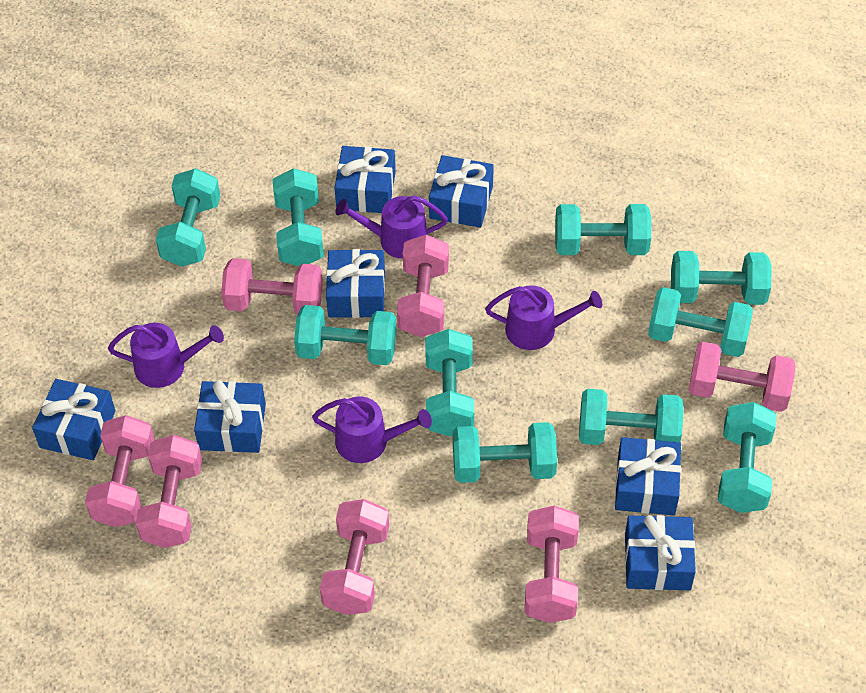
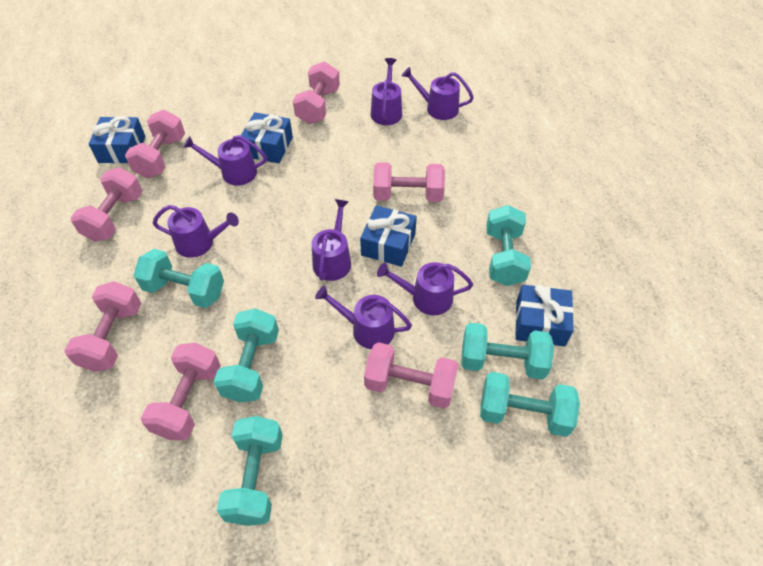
blue gift: 7 -> 4
purple watering can: 4 -> 7
turquoise dumbbell: 10 -> 6

